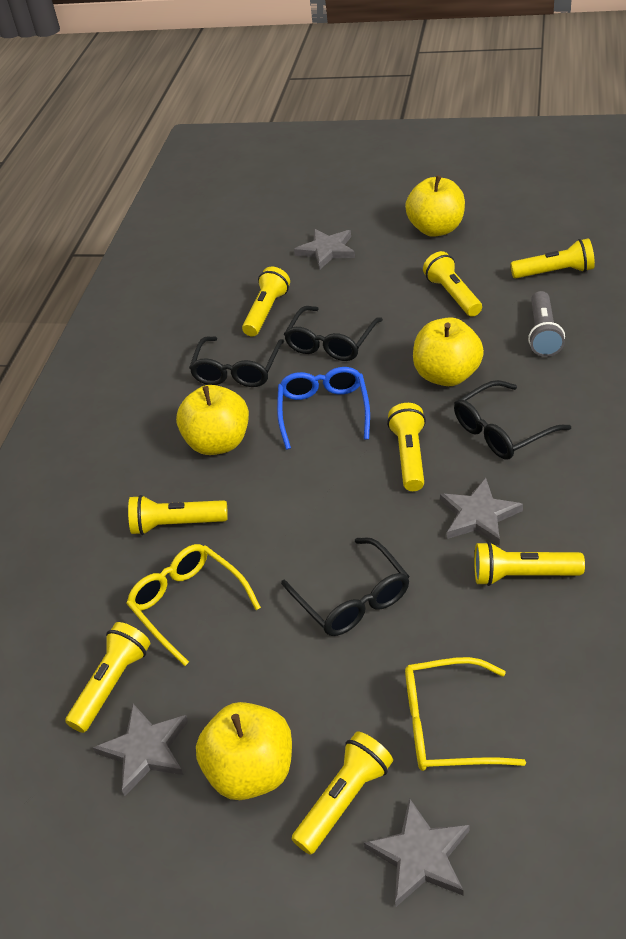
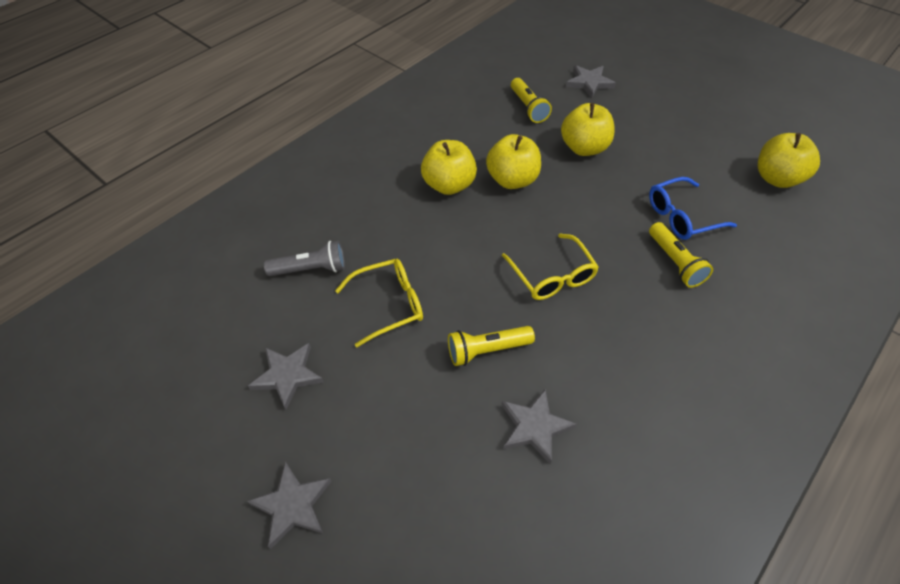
black glasses: 4 -> 0
yellow flashlight: 8 -> 3

